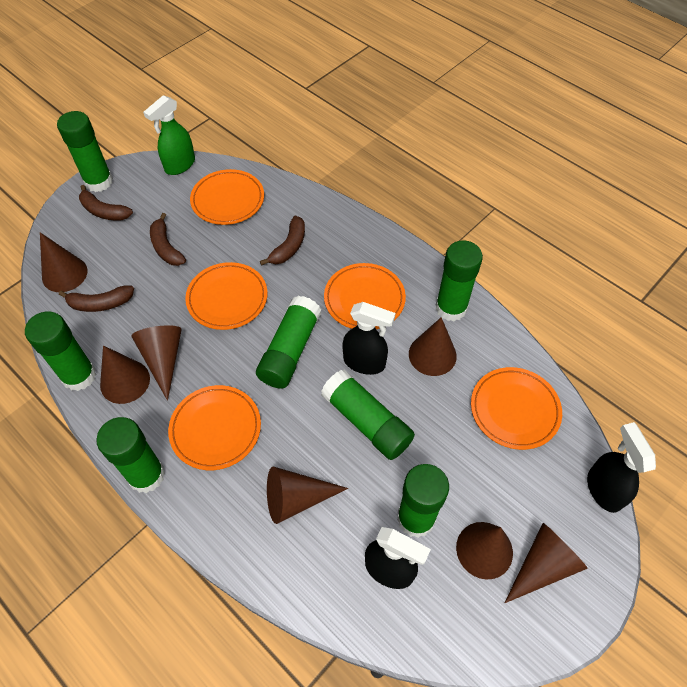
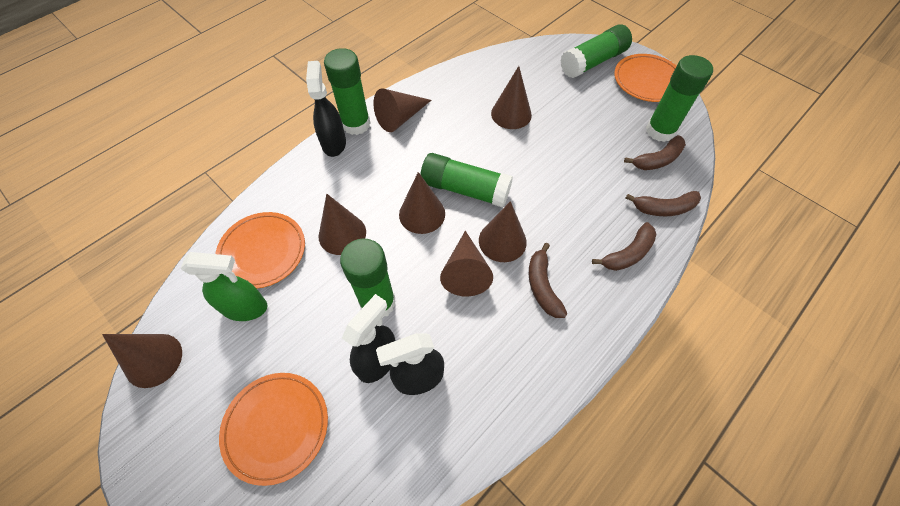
green glue stick: 7 -> 5
orange plate: 5 -> 3

